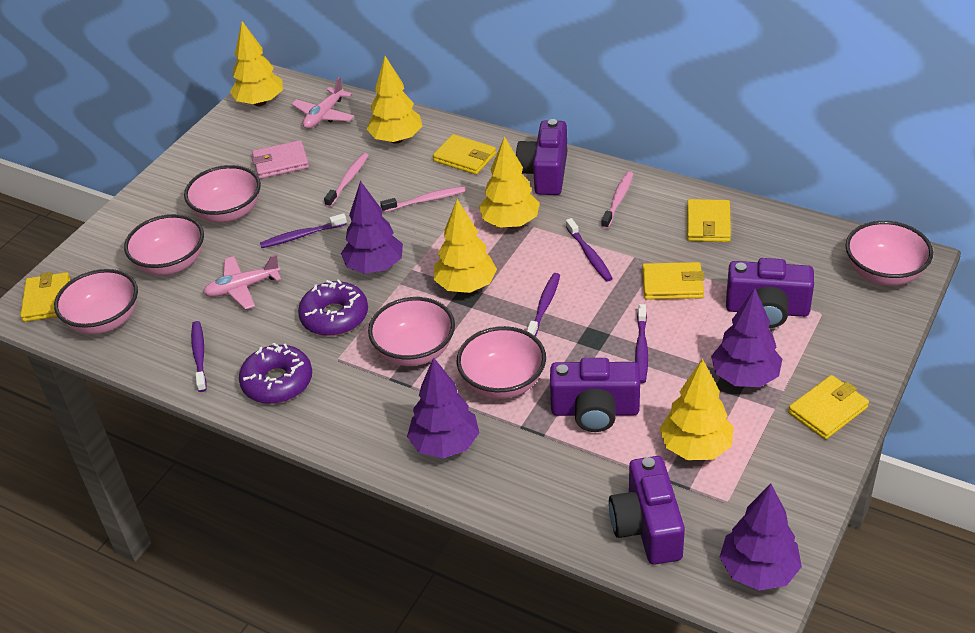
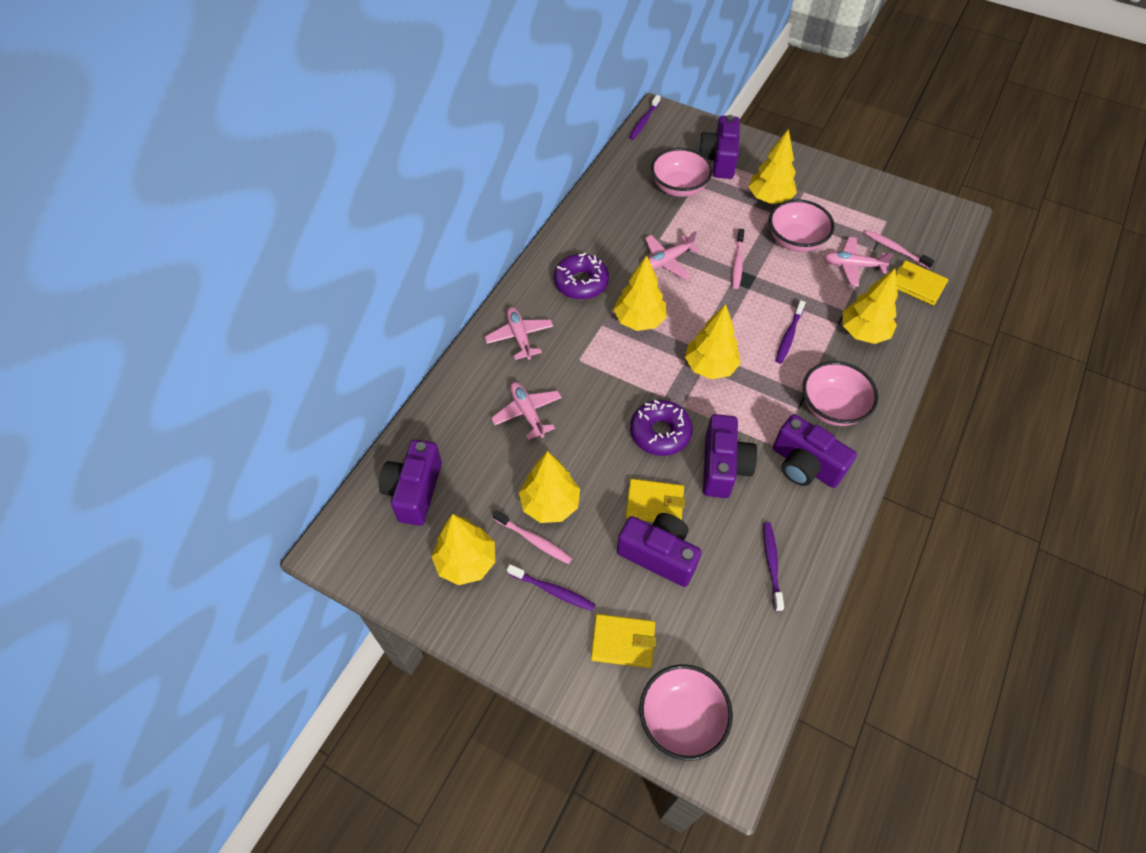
pink bowl: 6 -> 4
pink plane: 2 -> 4
pink wallet: 1 -> 0
purple camera: 4 -> 5
purple toothbrush: 5 -> 4
purple tree: 4 -> 0
yellow tree: 5 -> 6
yellow wallet: 5 -> 3

